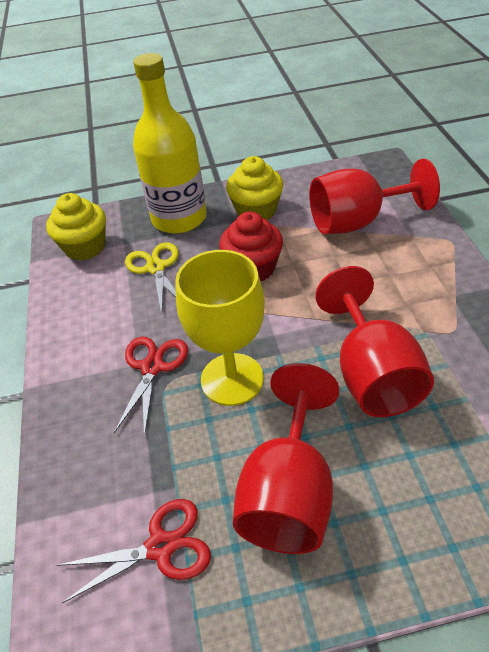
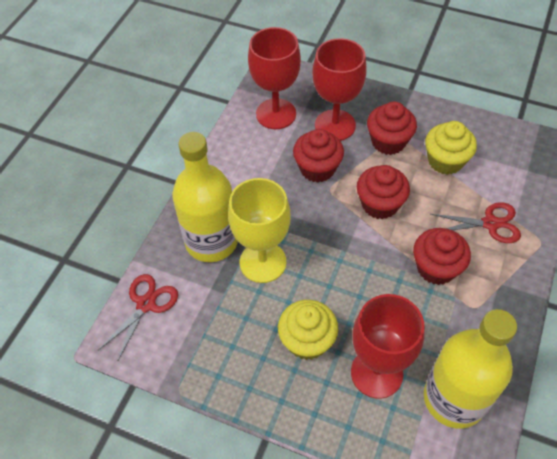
red cupcake: 1 -> 4
yellow bottle: 1 -> 2
yellow scissors: 1 -> 0

